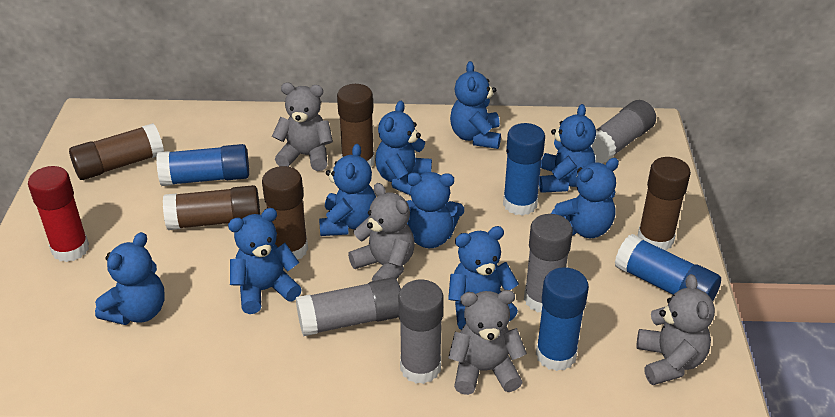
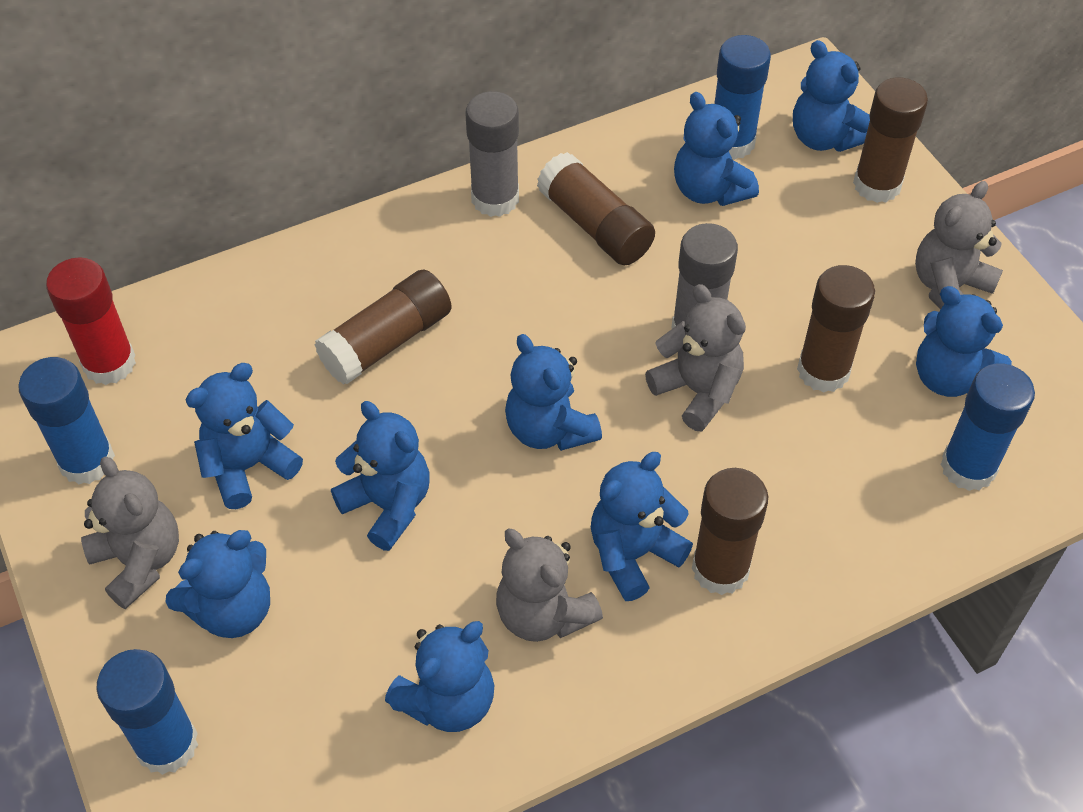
grey glue stick: 4 -> 2

